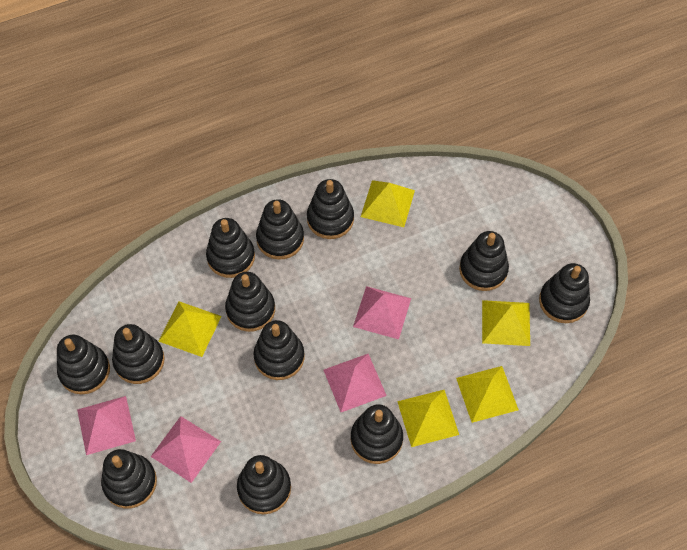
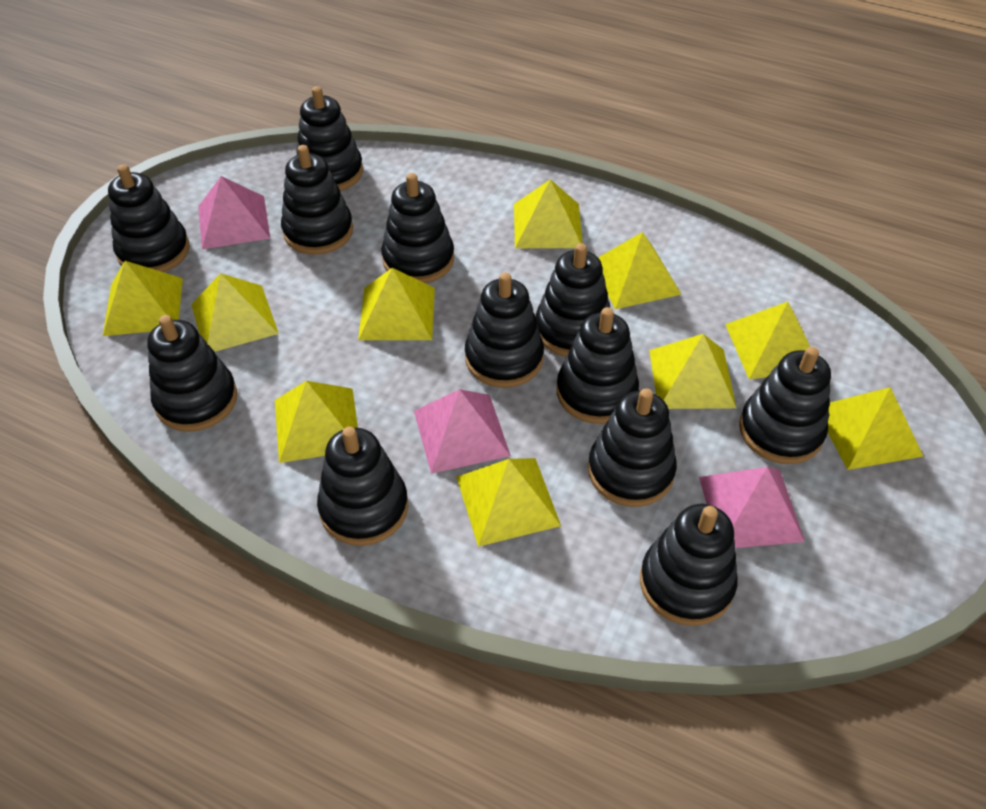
pink pyramid: 4 -> 3
yellow pyramid: 5 -> 10

